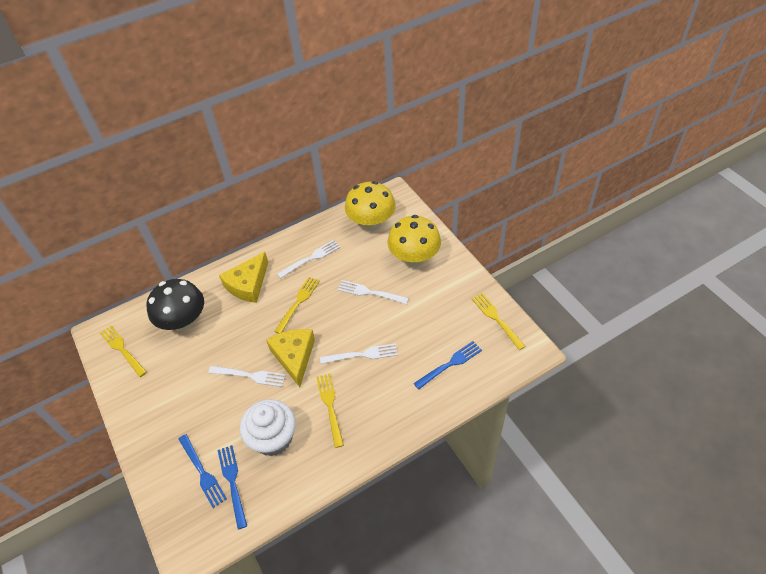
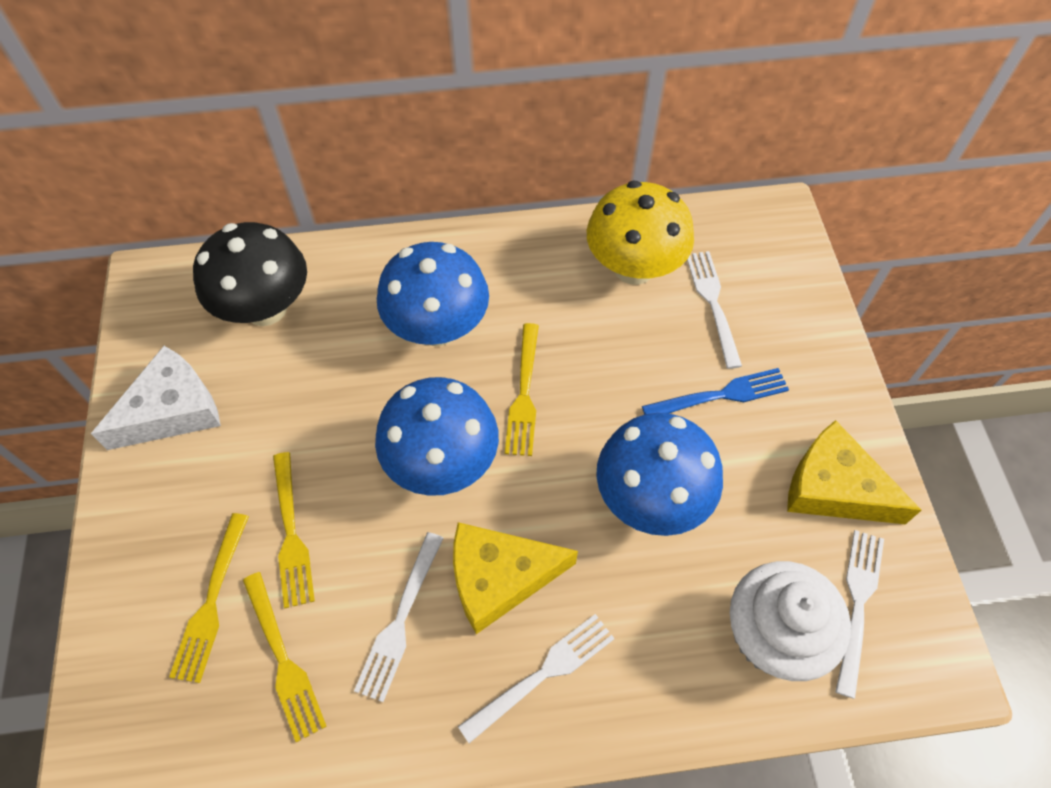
blue fork: 3 -> 1
blue mushroom: 0 -> 3
white cheese: 0 -> 1
yellow mushroom: 2 -> 1

